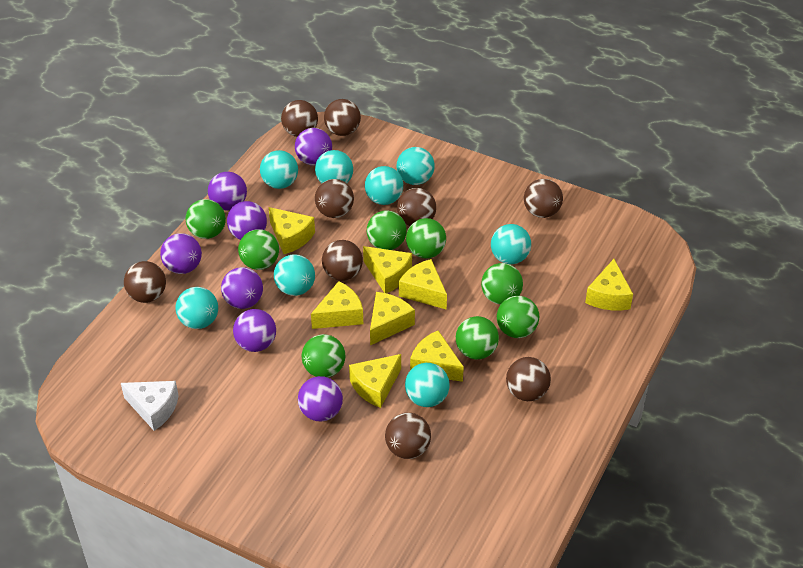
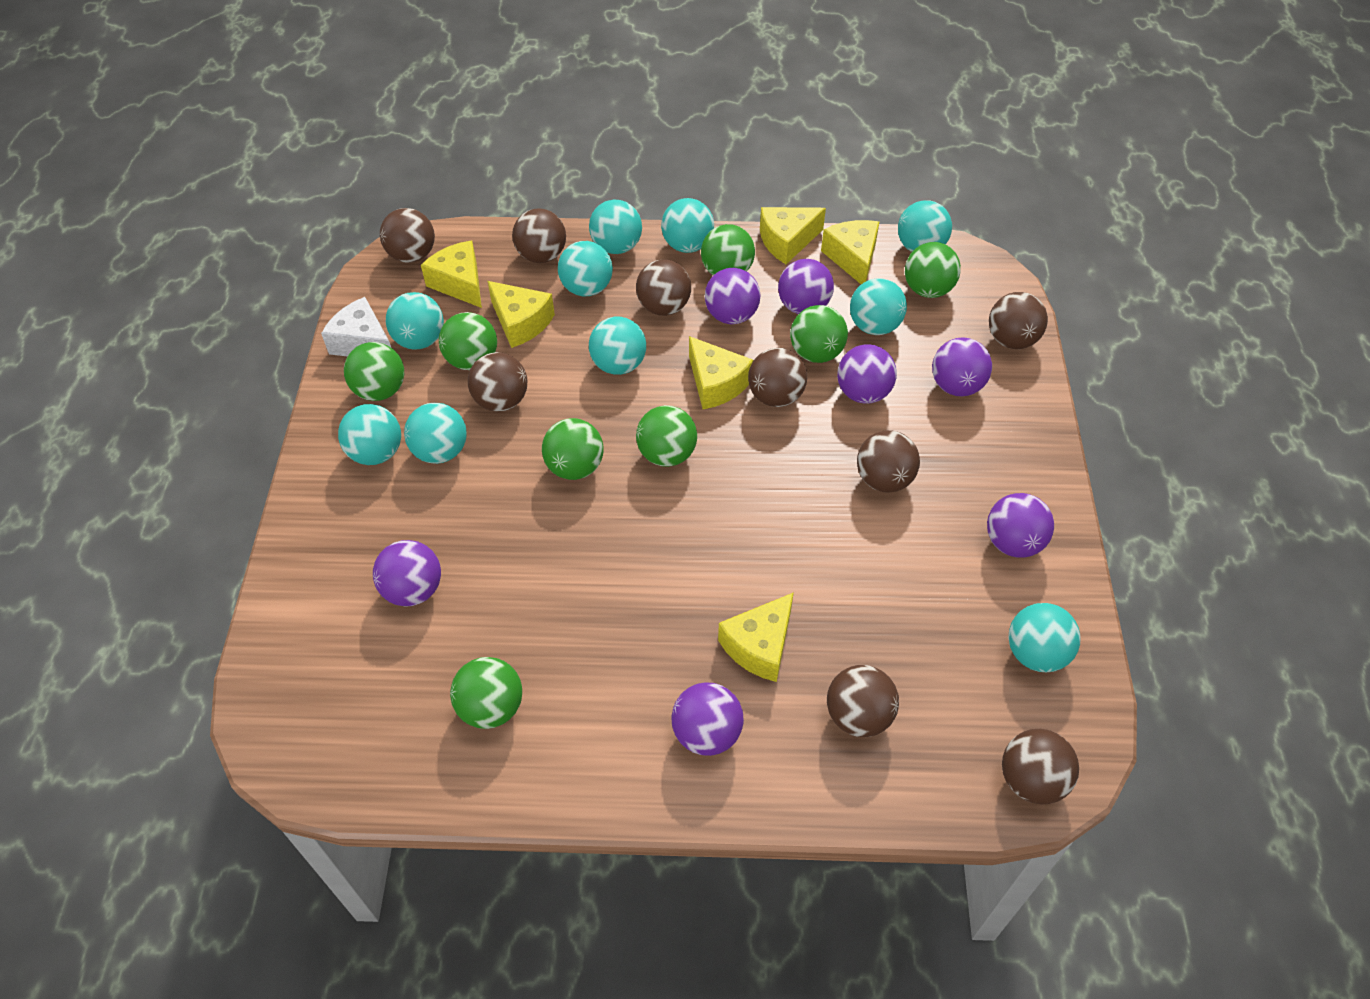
turquoise ball: 8 -> 10
yellow cheese: 8 -> 6

